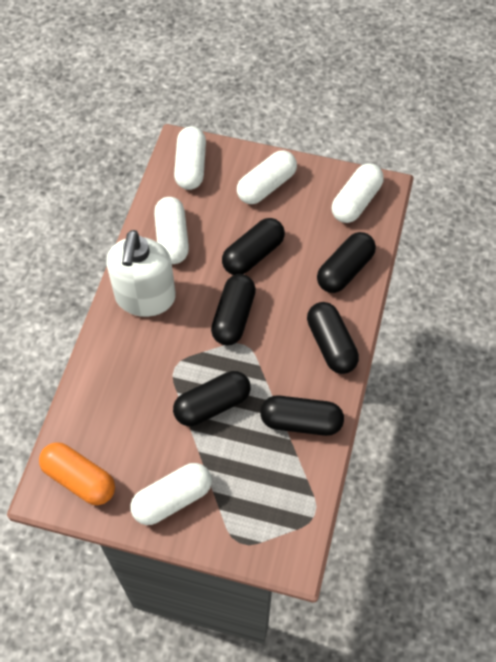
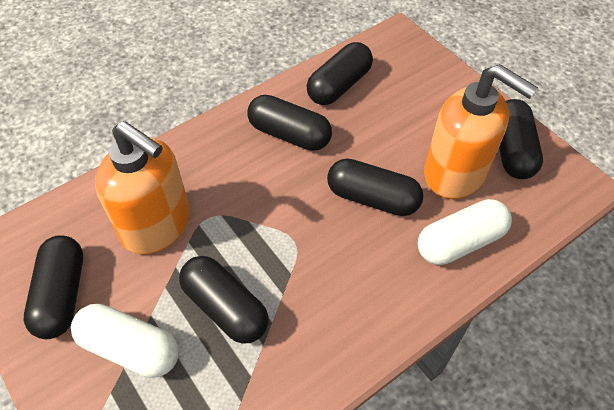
orange capsule: 1 -> 0
orange soap dispenser: 0 -> 2
white capsule: 5 -> 2
white soap dispenser: 1 -> 0

